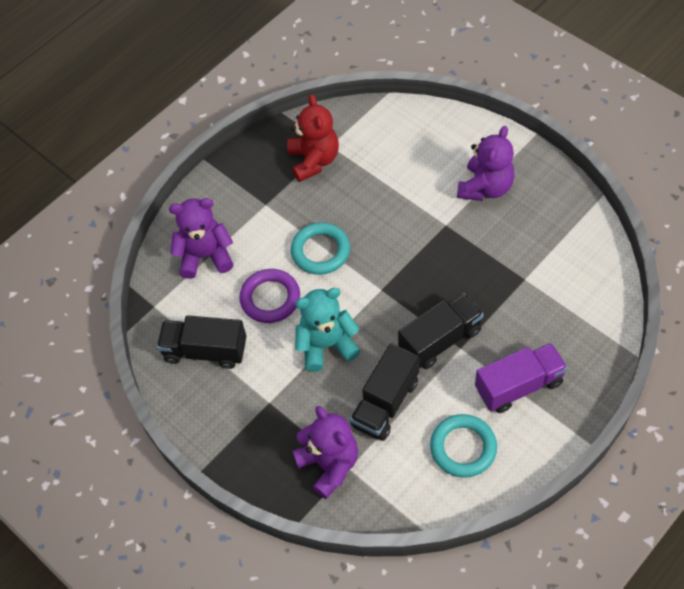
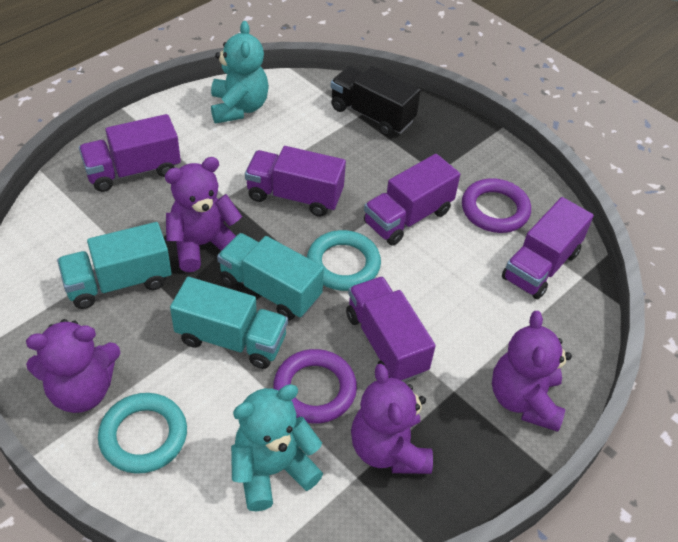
black truck: 3 -> 1
purple ring: 1 -> 2
purple teddy bear: 3 -> 4
purple truck: 1 -> 5
red teddy bear: 1 -> 0
turquoise teddy bear: 1 -> 2
turquoise truck: 0 -> 3

